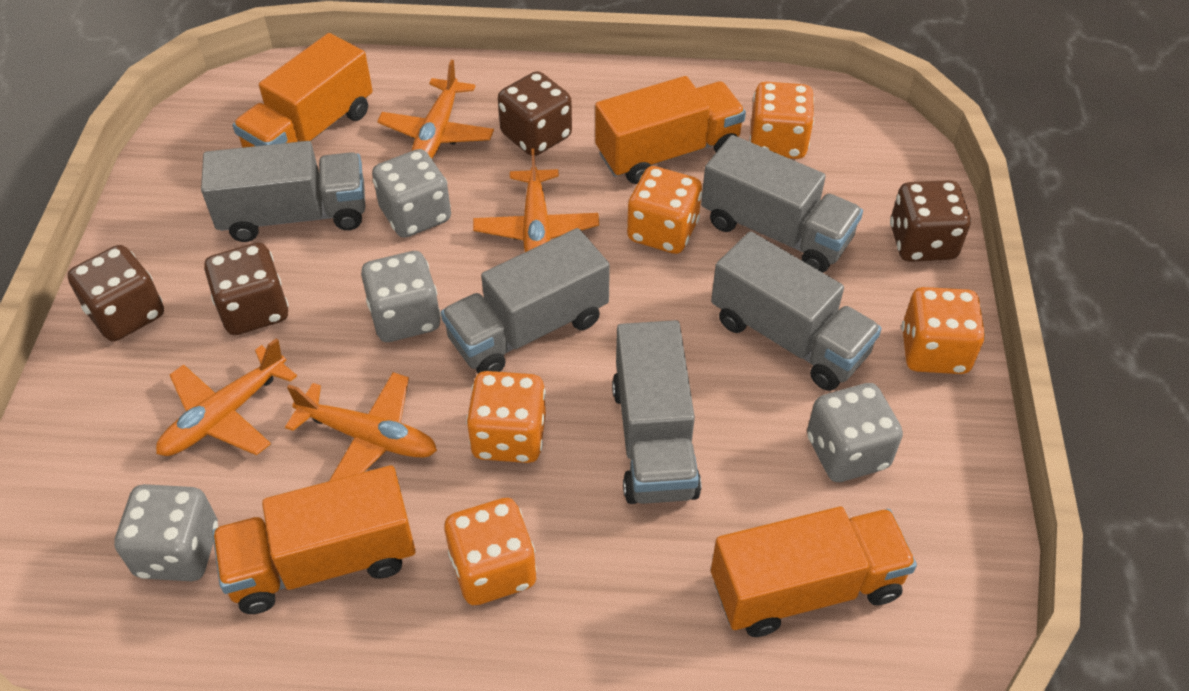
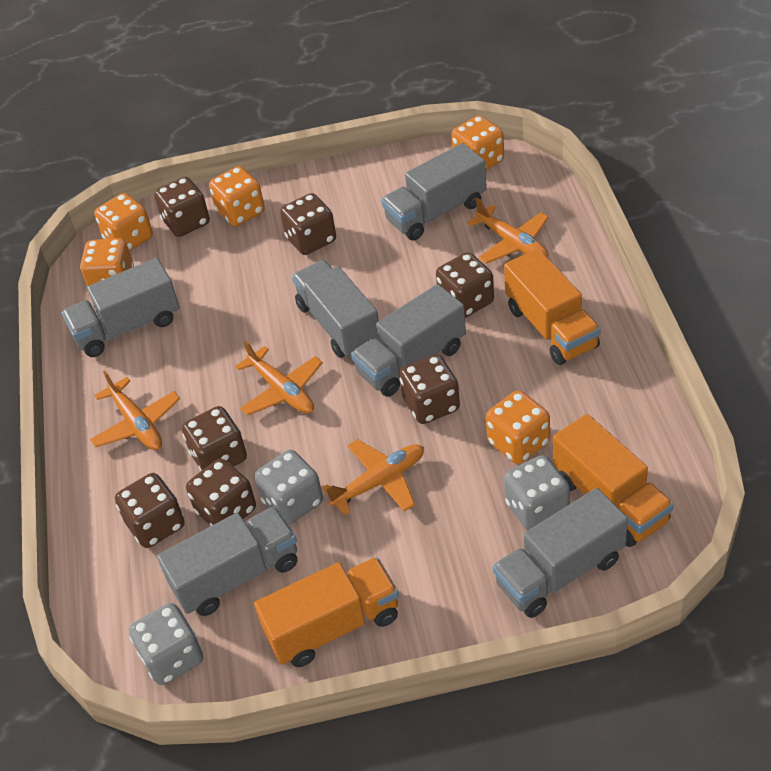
brown dice: 4 -> 7
grey dice: 4 -> 3
grey truck: 5 -> 6
orange truck: 4 -> 3

